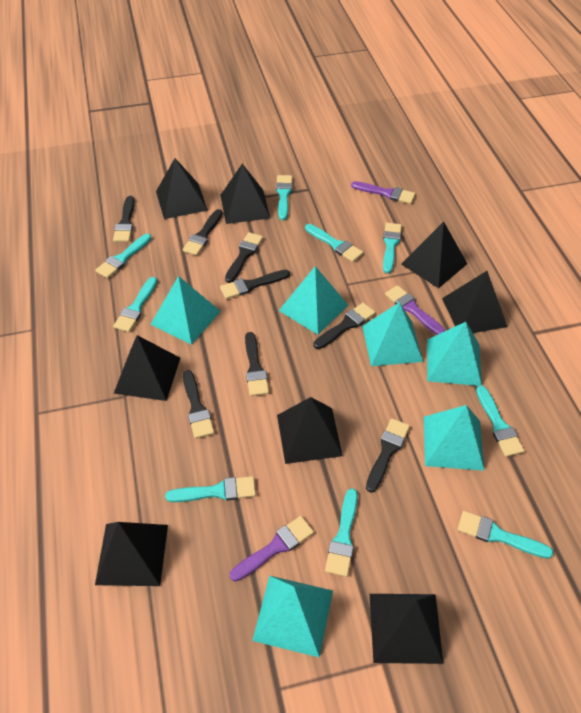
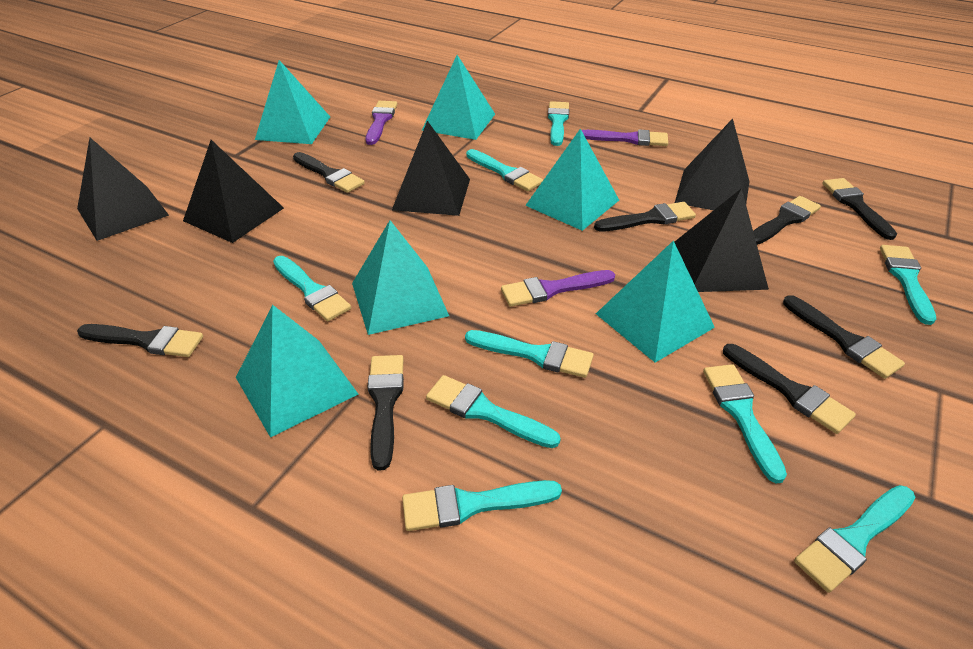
black pyramid: 8 -> 5

